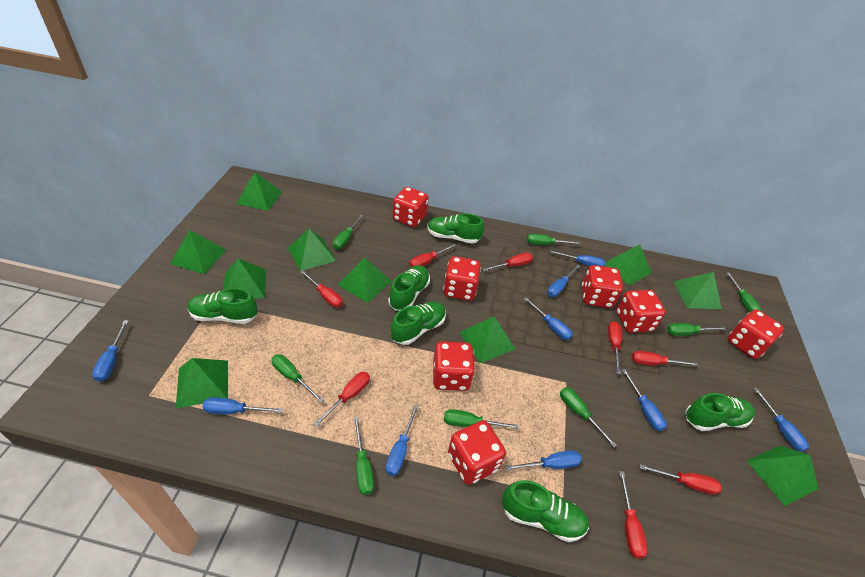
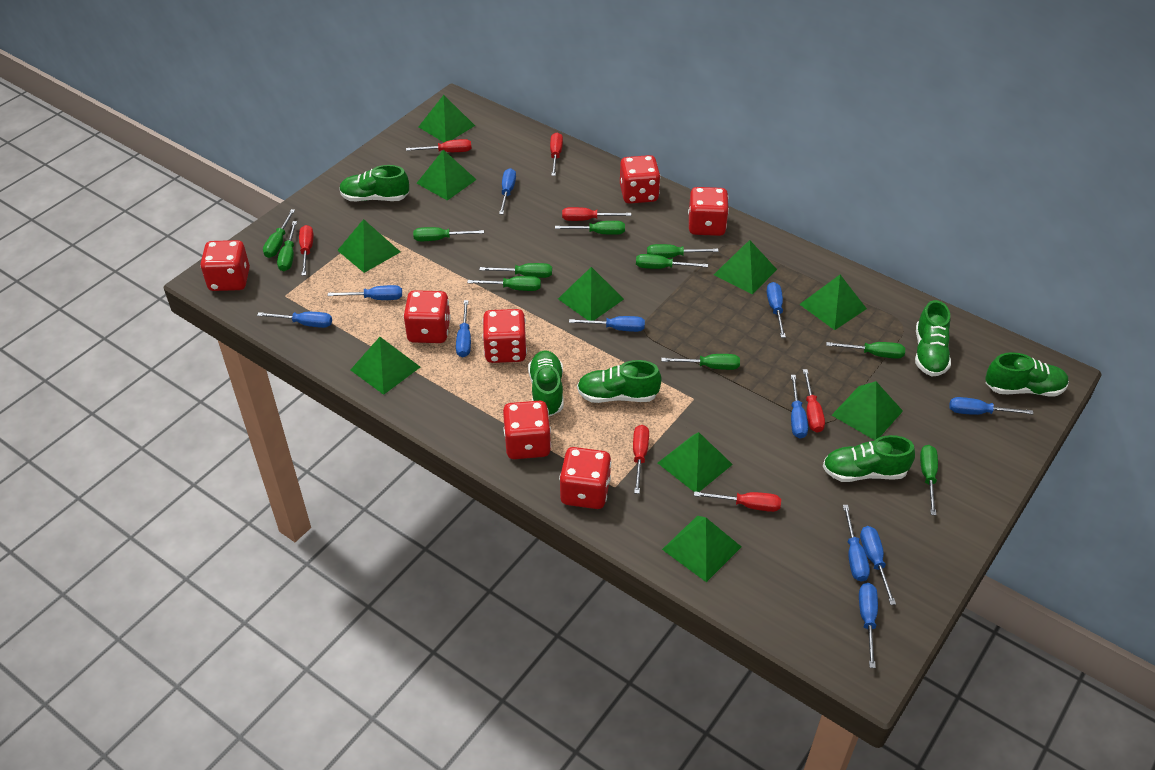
blue screwdriver: 9 -> 11
green screwdriver: 8 -> 11
red screwdriver: 8 -> 7

